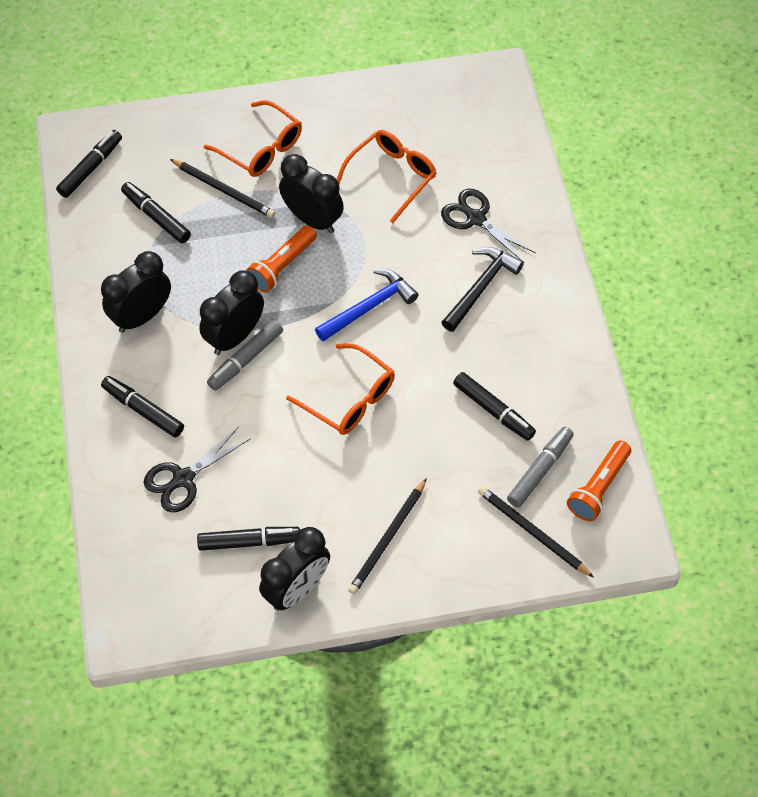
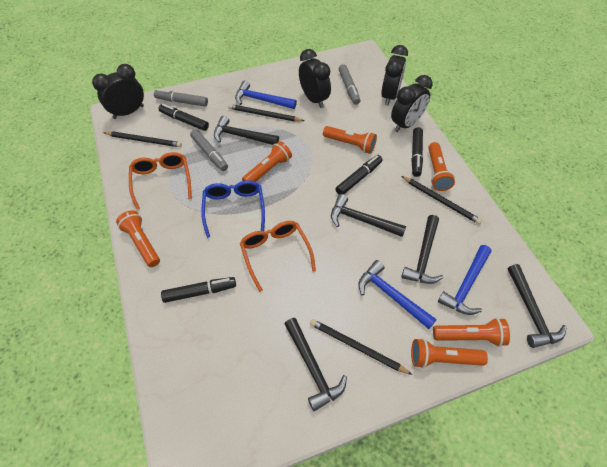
black hammer: 1 -> 5
black marker: 5 -> 4
black pencil: 3 -> 4
black scissors: 2 -> 0
blue glasses: 0 -> 1
blue hammer: 1 -> 3
grey marker: 2 -> 3
orange flashlight: 2 -> 6
orange glasses: 3 -> 2

